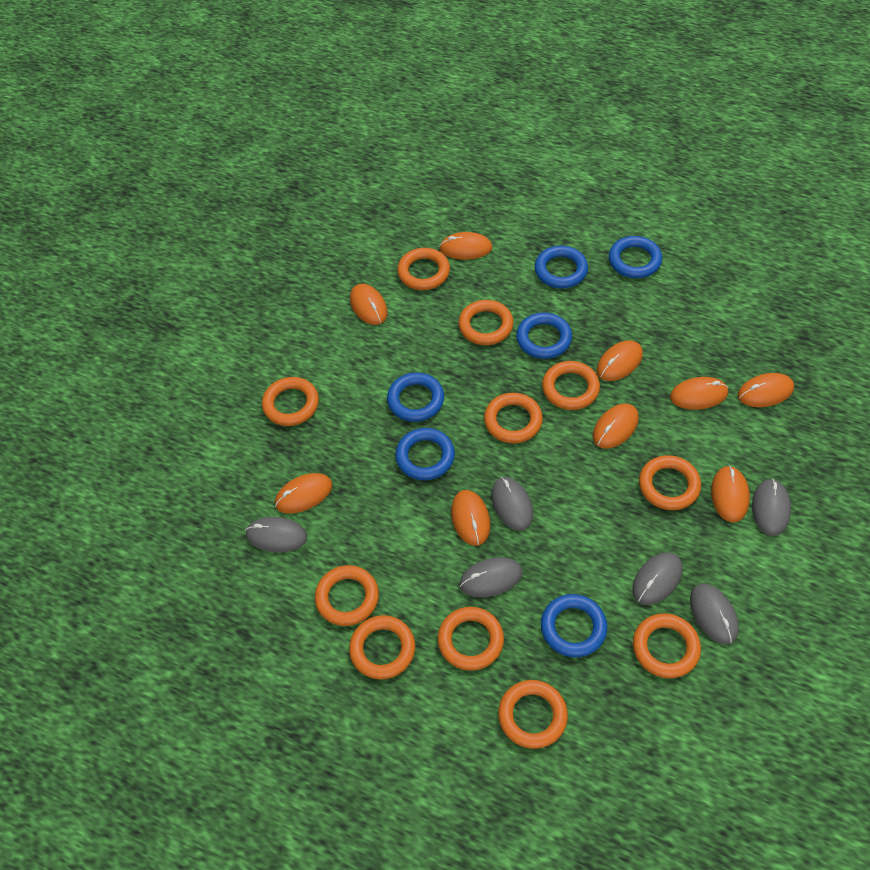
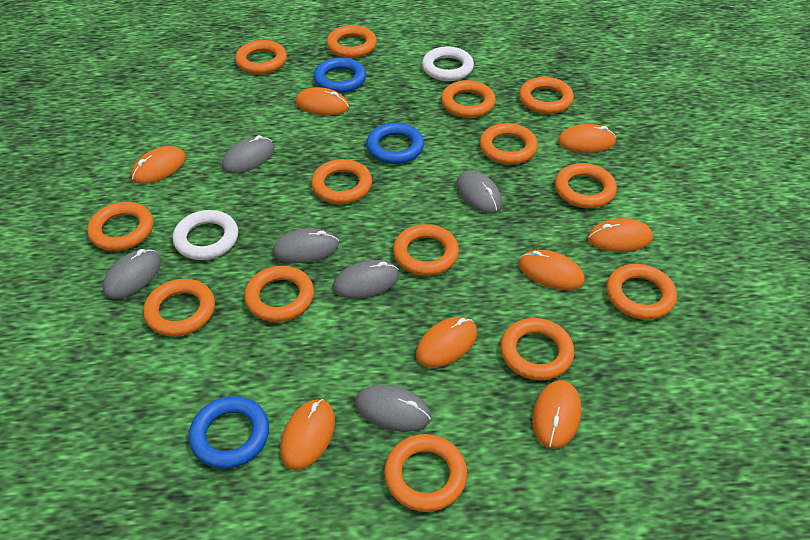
blue ring: 6 -> 3
orange mouse: 9 -> 8
orange ring: 11 -> 14
white ring: 0 -> 2

